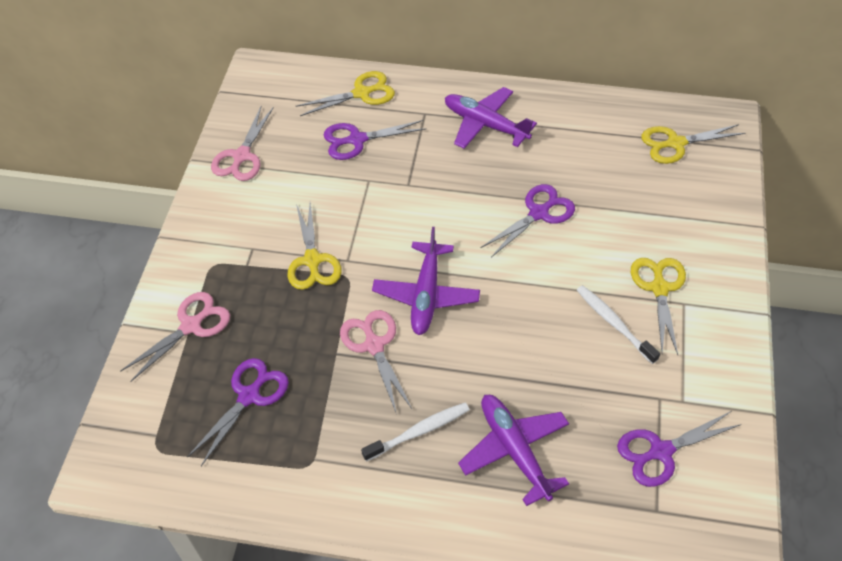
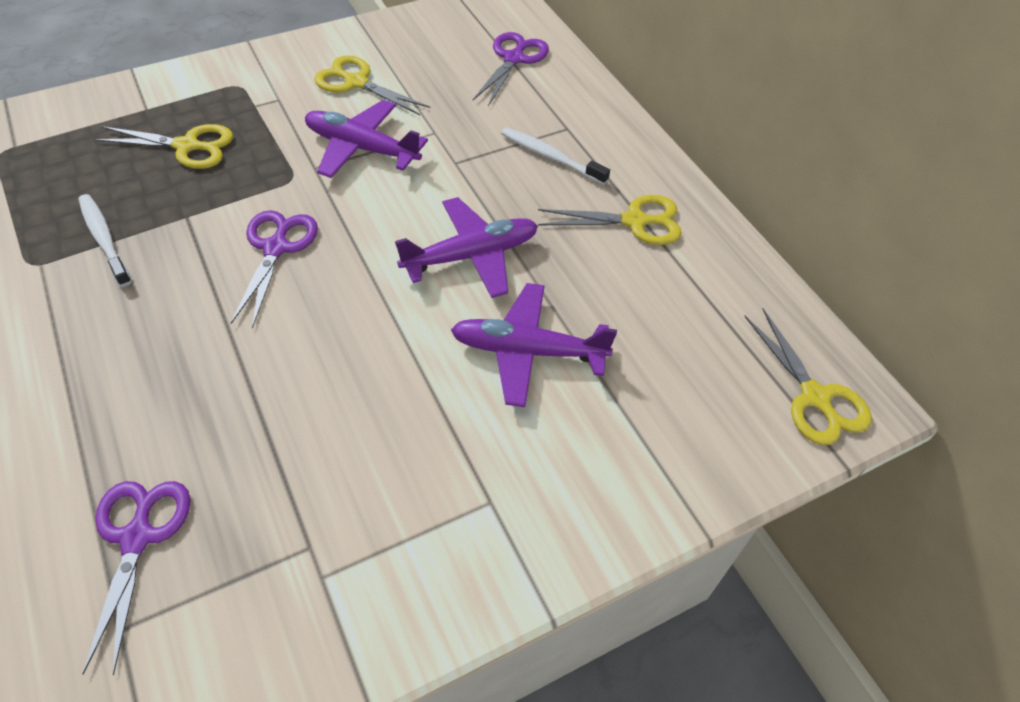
pink scissors: 3 -> 0
purple scissors: 4 -> 3

